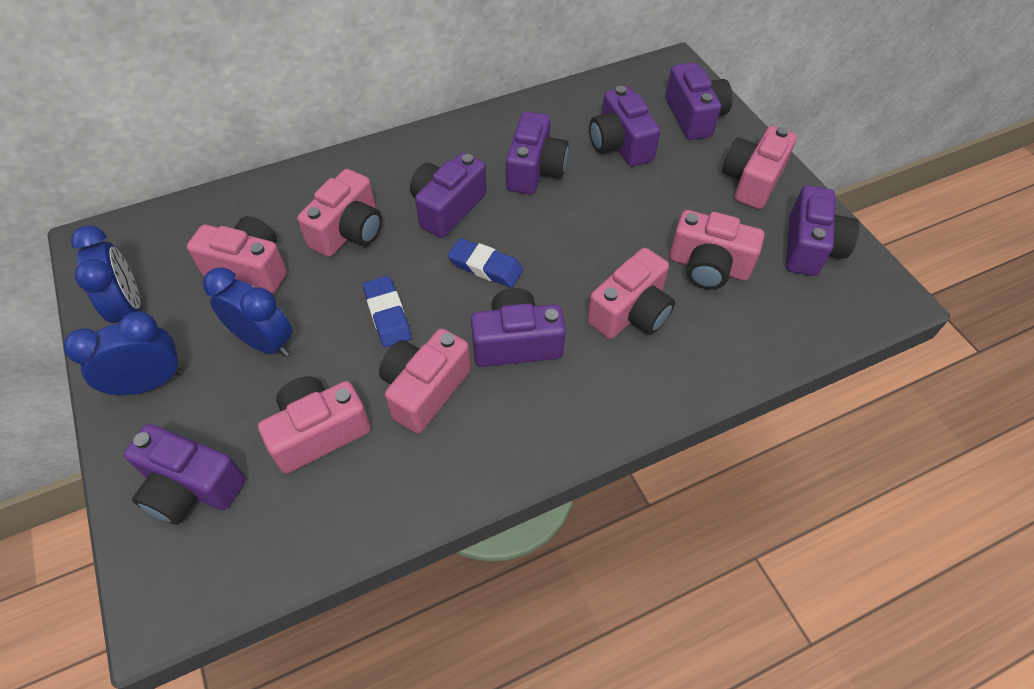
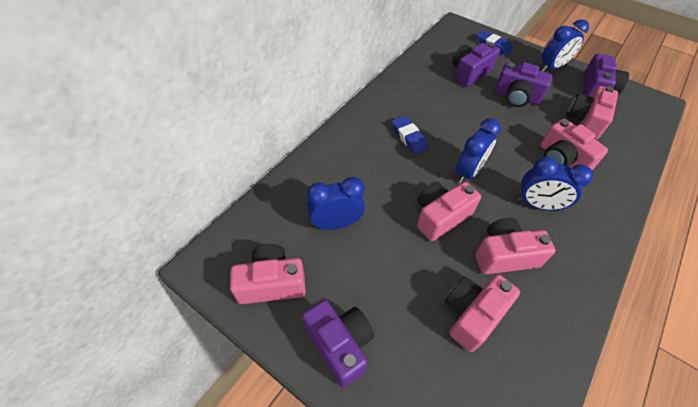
blue clock: 3 -> 4
pink camera: 7 -> 6
purple camera: 7 -> 4

